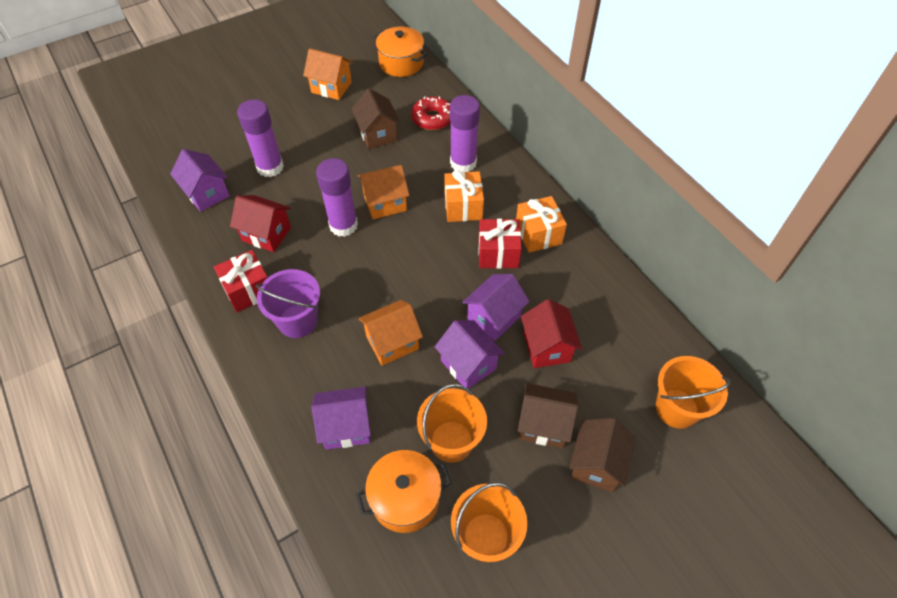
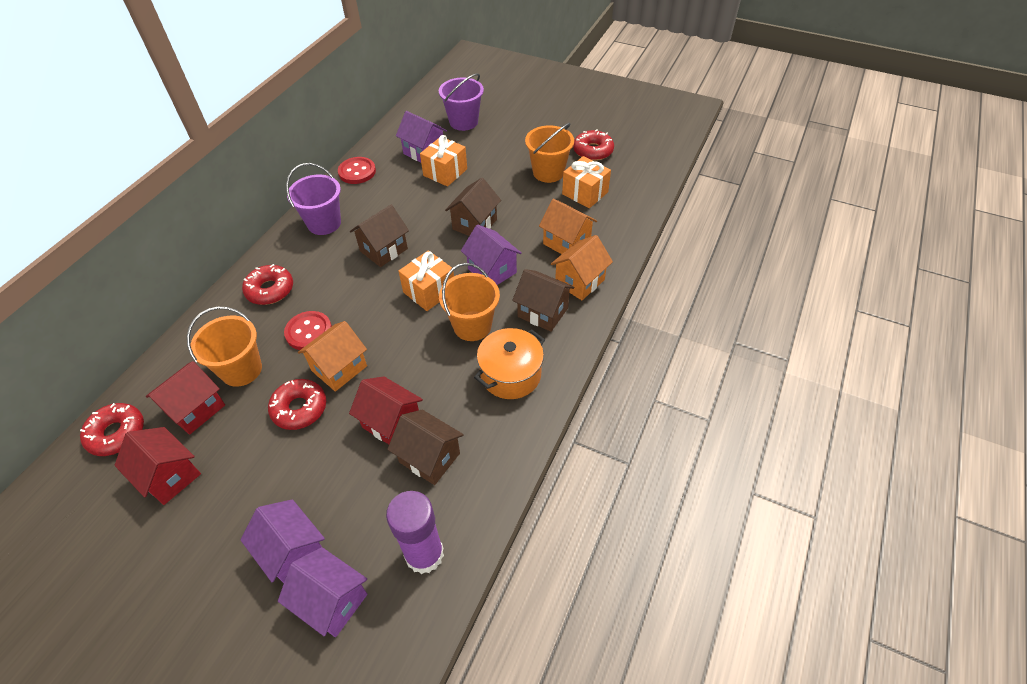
brown house: 3 -> 4
orange gift: 2 -> 3
orange pot: 2 -> 1
purple bucket: 1 -> 2
purple glue stick: 3 -> 1
red button: 0 -> 2
red donut: 1 -> 4
red gift: 2 -> 0
red house: 2 -> 3

